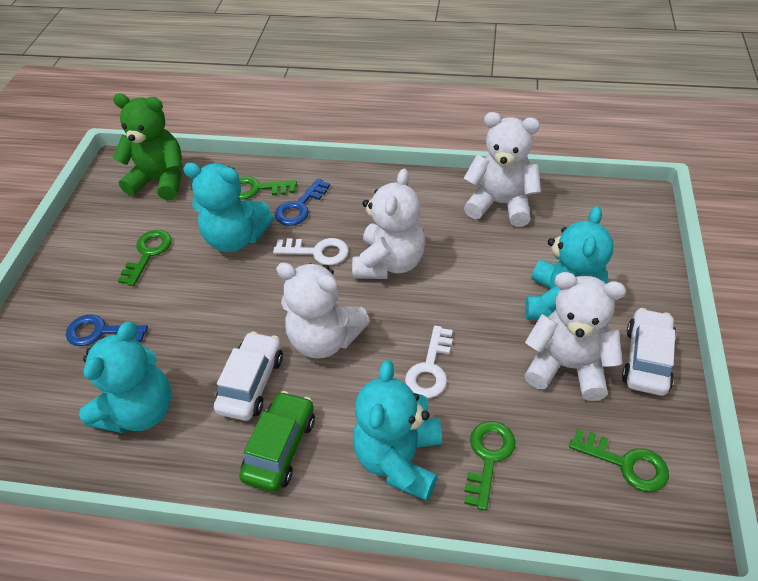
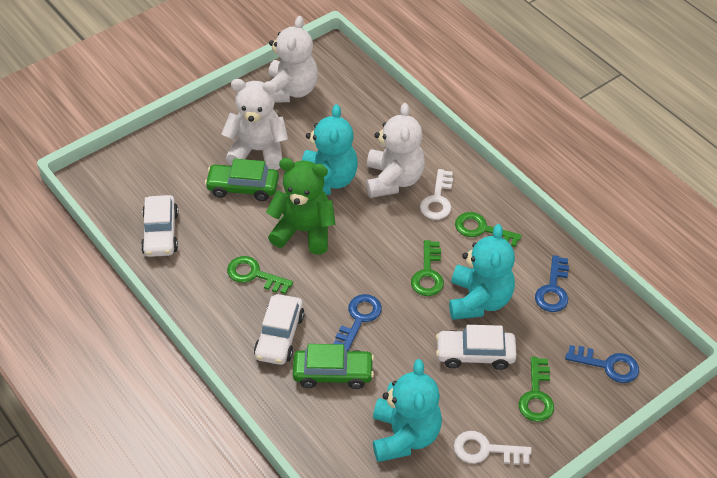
blue key: 2 -> 3
green car: 1 -> 2
turquoise teddy bear: 4 -> 3
white car: 2 -> 3
white teddy bear: 4 -> 3

